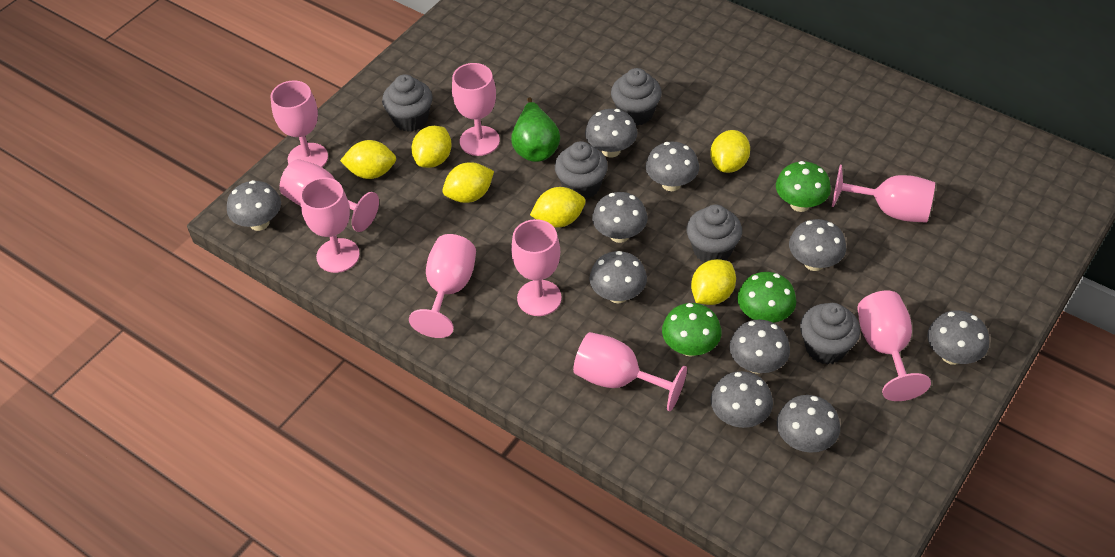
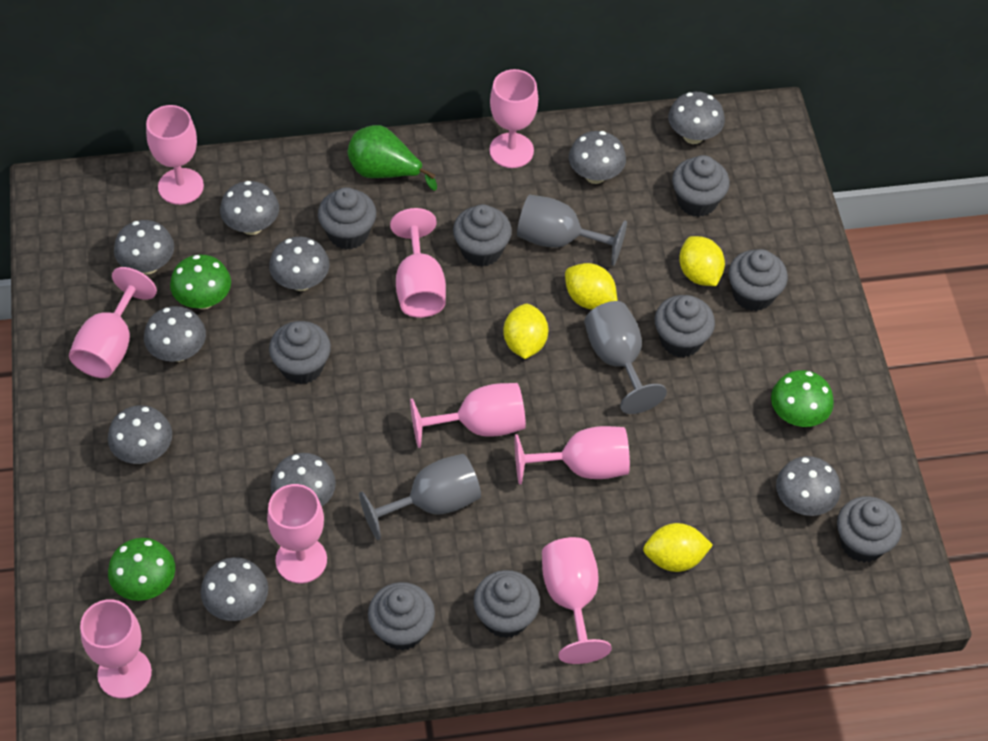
grey cupcake: 5 -> 9
grey goblet: 0 -> 3
yellow lemon: 6 -> 4

